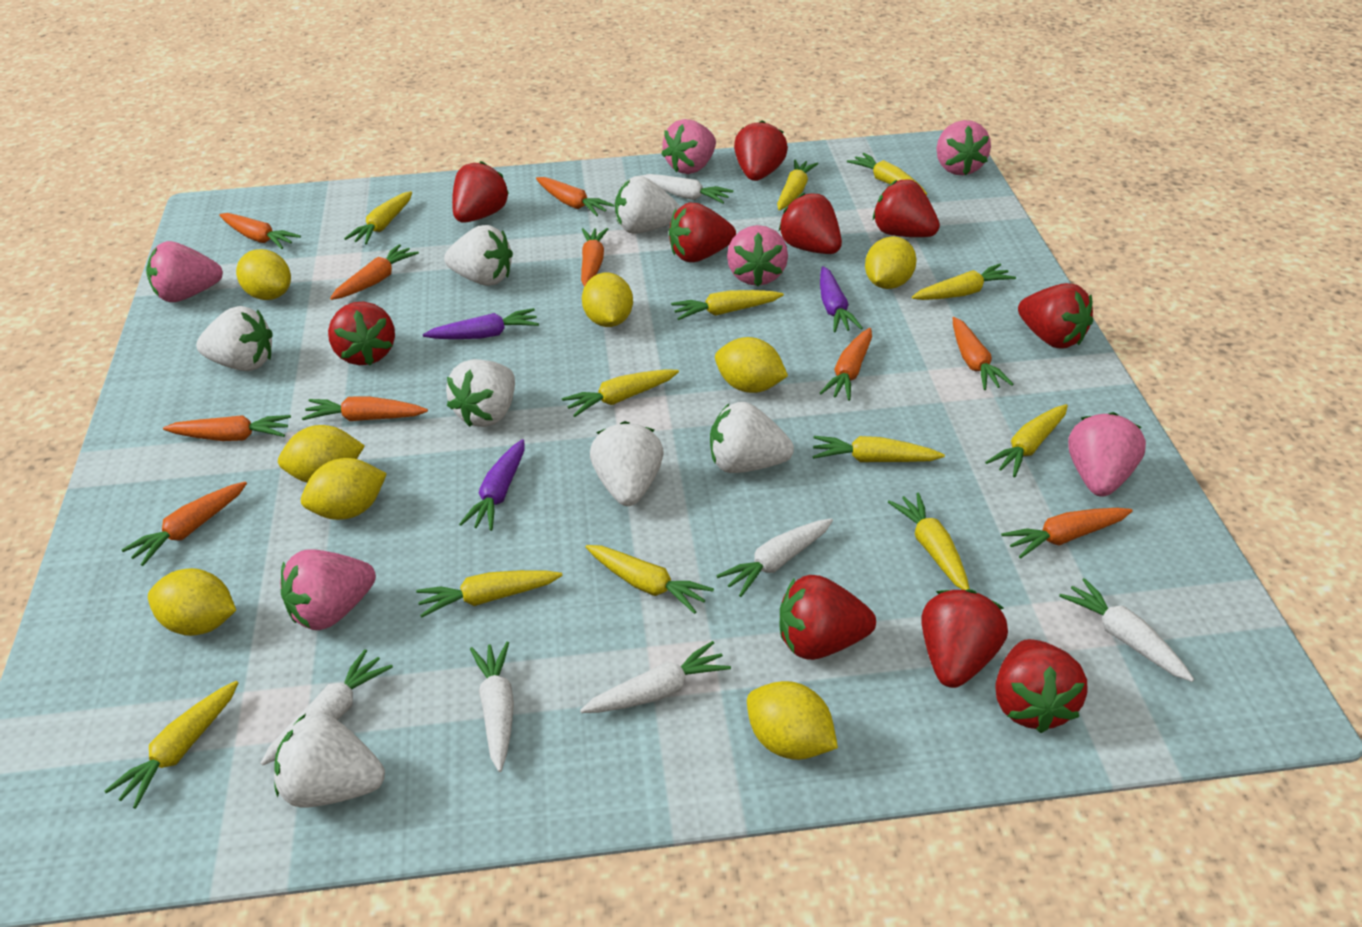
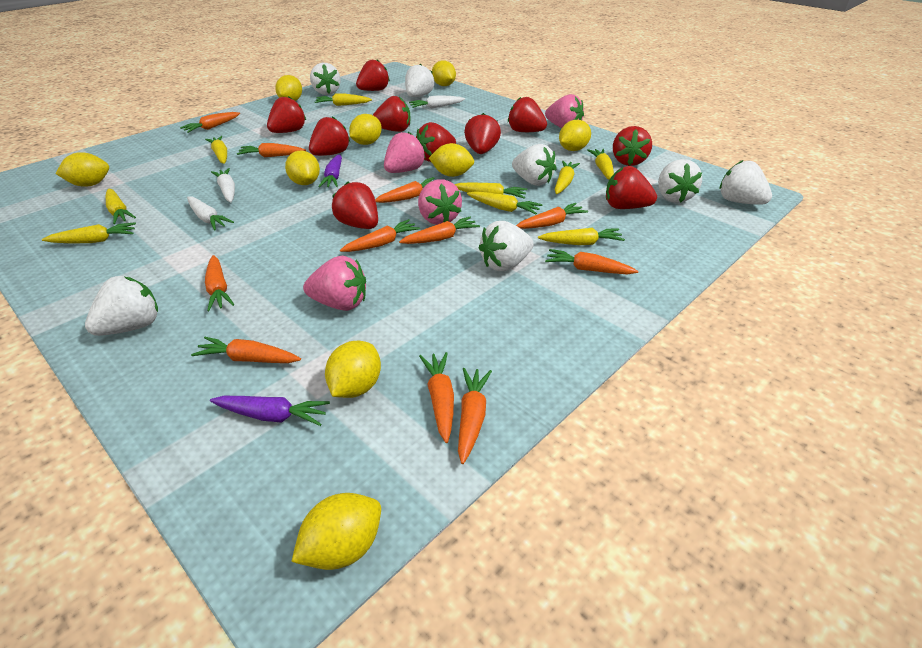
orange carrot: 10 -> 11
pink strawberry: 6 -> 4
purple carrot: 3 -> 2
white carrot: 6 -> 3
yellow carrot: 12 -> 9
yellow lemon: 8 -> 9

